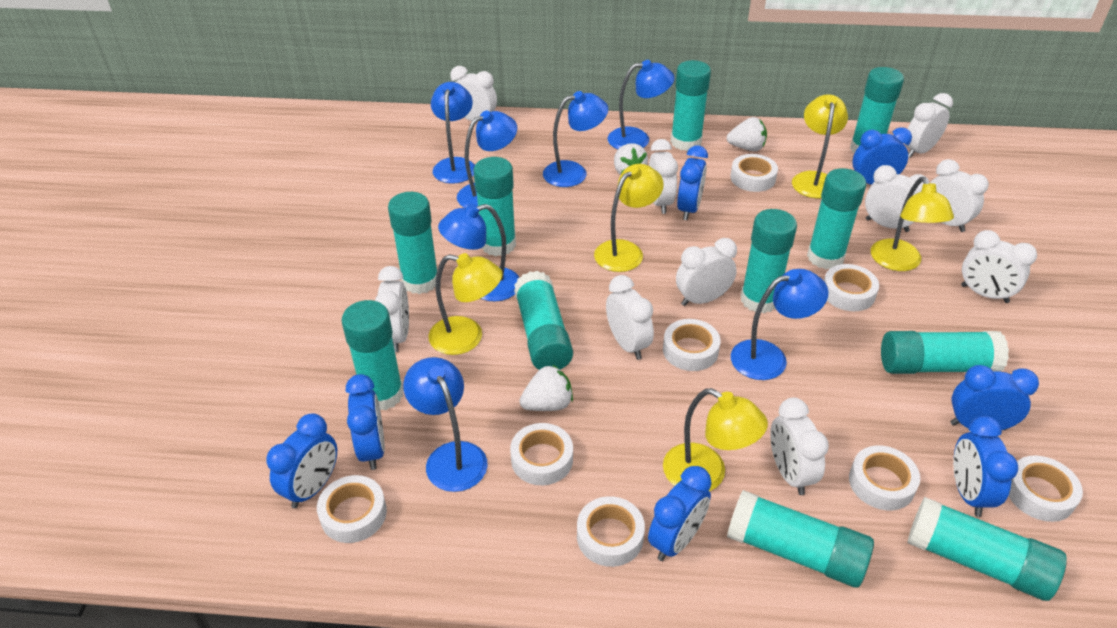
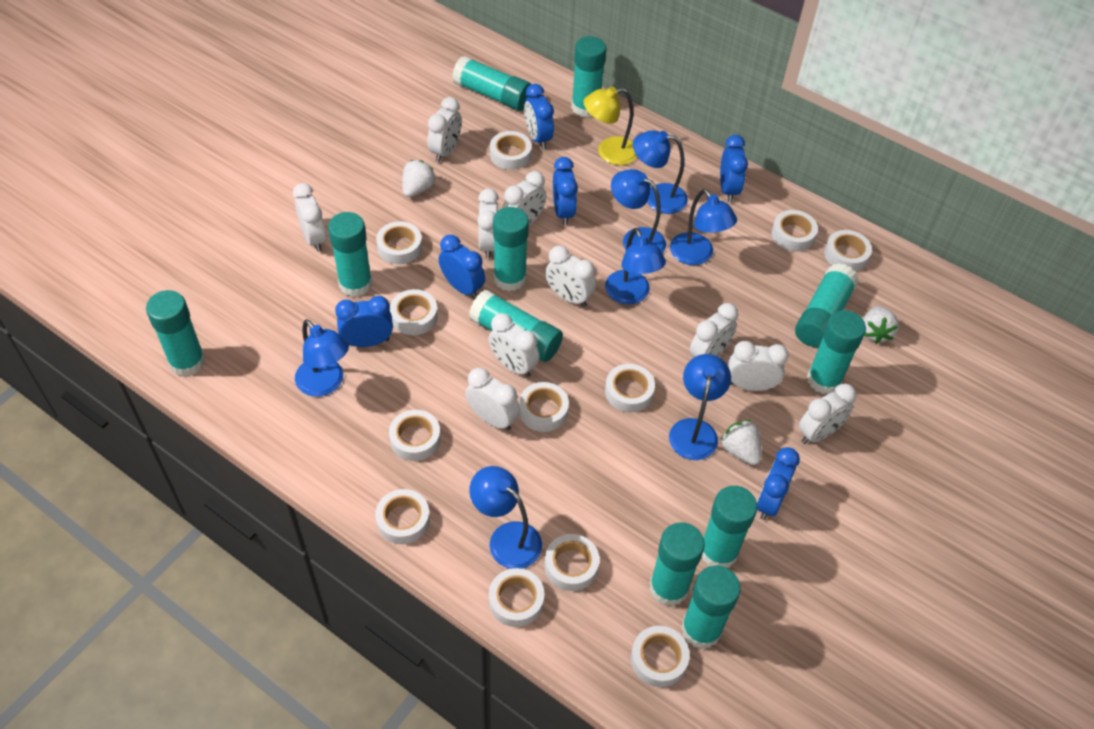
blue clock: 7 -> 6
white tape: 8 -> 12
yellow lamp: 5 -> 1

